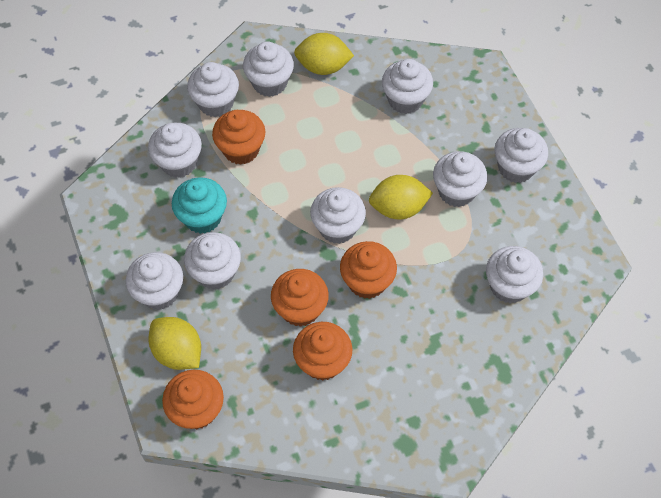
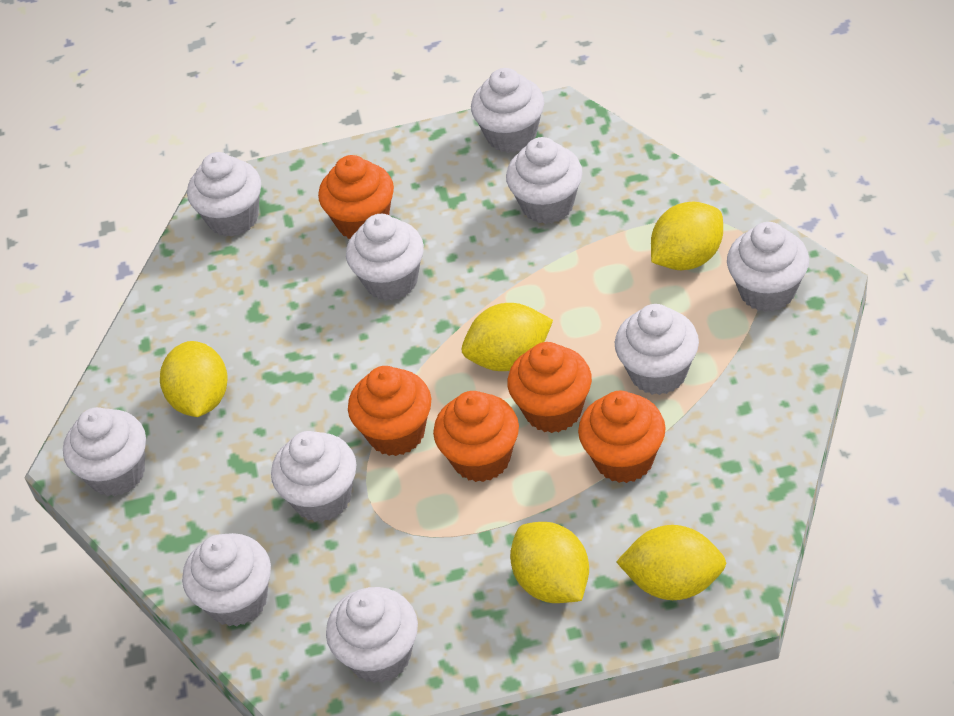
turquoise cupcake: 1 -> 0
yellow lemon: 3 -> 5

